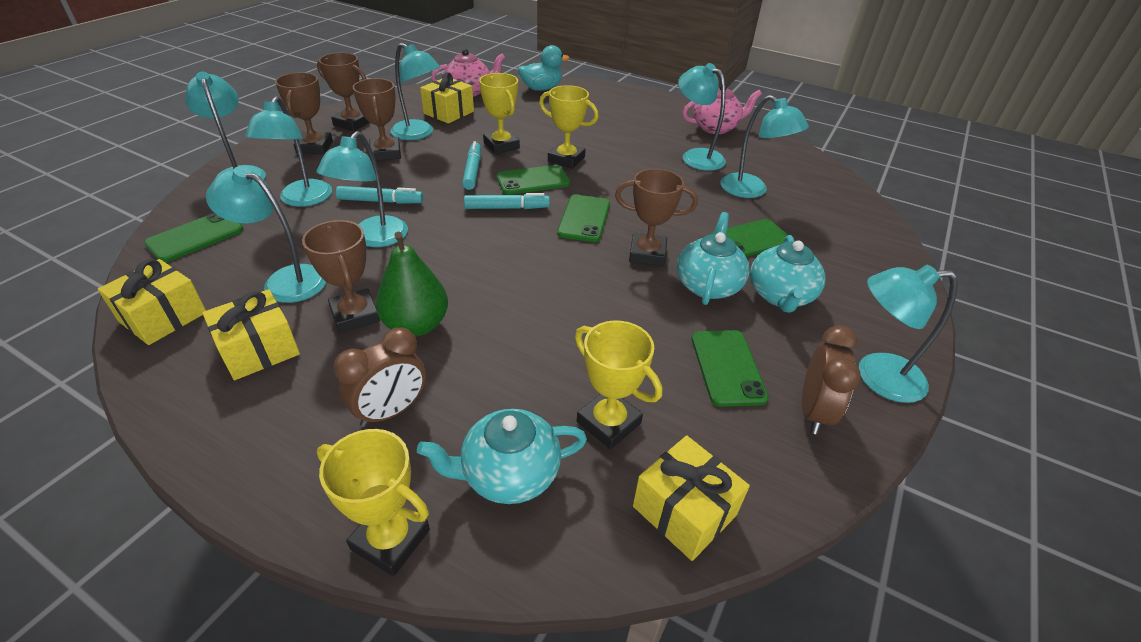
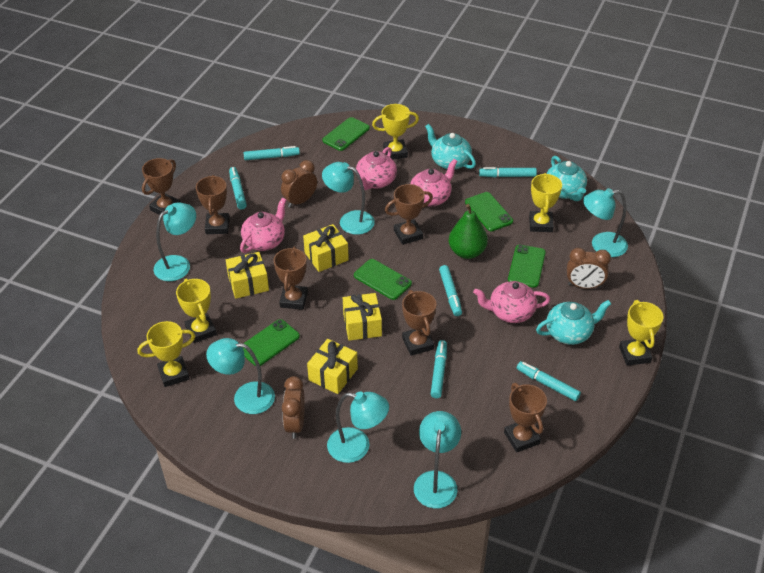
brown clock: 2 -> 3
brown trophy: 5 -> 6
pink teapot: 2 -> 4
turquoise duck: 1 -> 0
turquoise lamp: 8 -> 6
turquoise marker: 3 -> 6
yellow trophy: 4 -> 5

